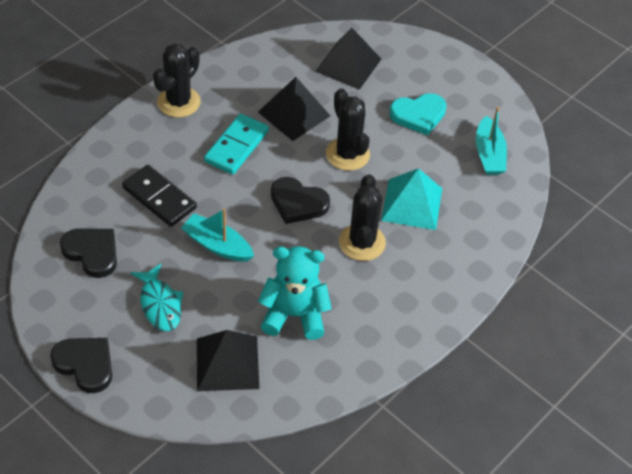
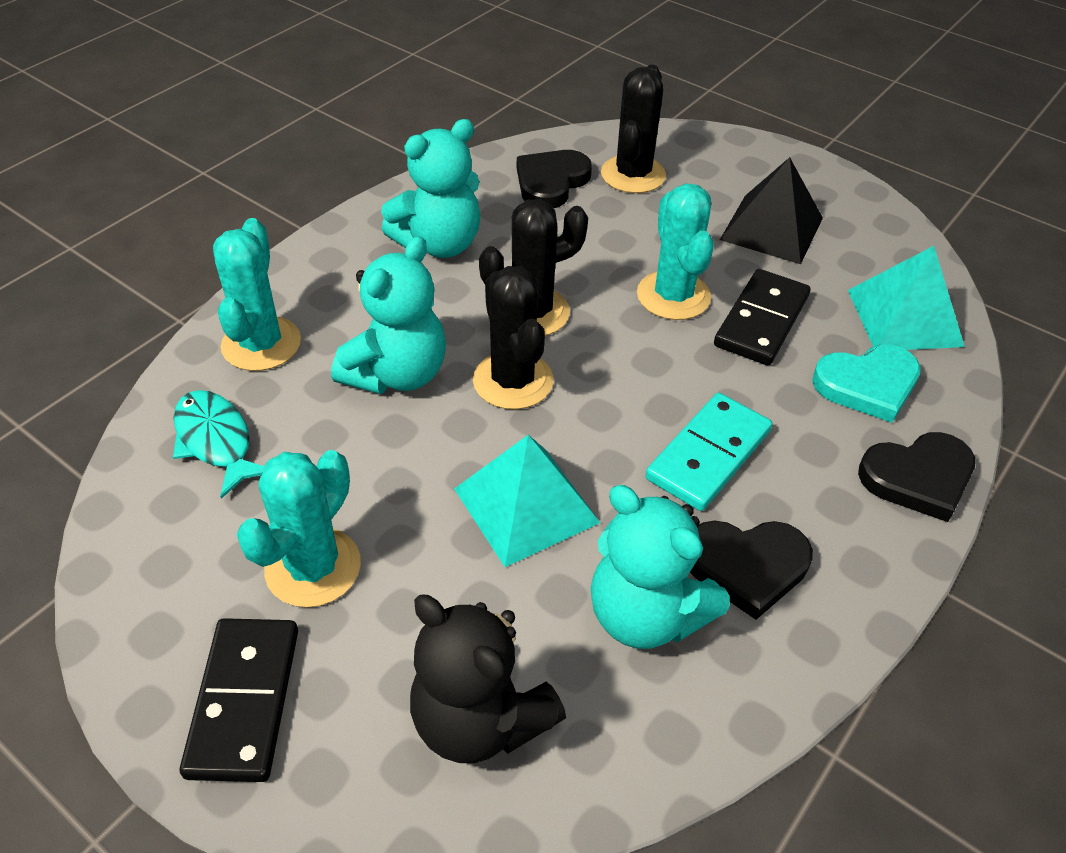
black domino: 1 -> 2
black pyramid: 3 -> 1
black teddy bear: 0 -> 1
turquoise boat: 2 -> 0
turquoise cactus: 0 -> 3
turquoise pyramid: 1 -> 2
turquoise teddy bear: 1 -> 3

